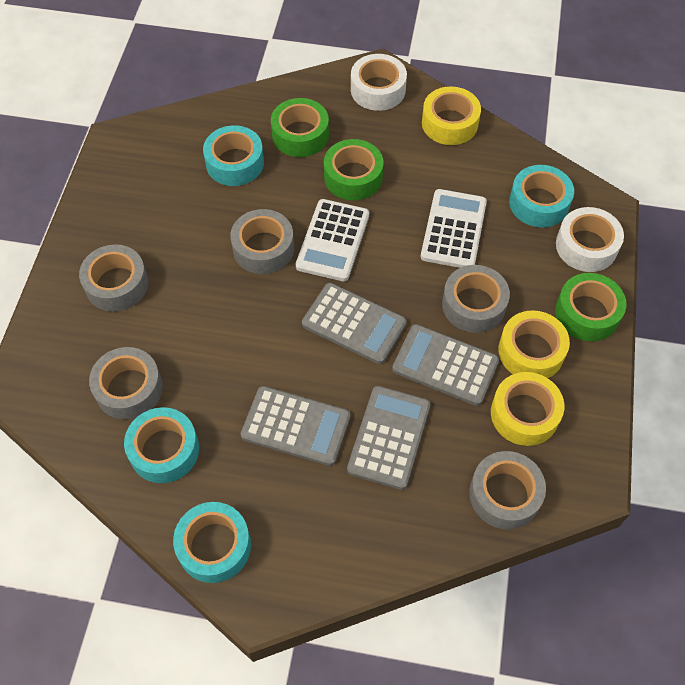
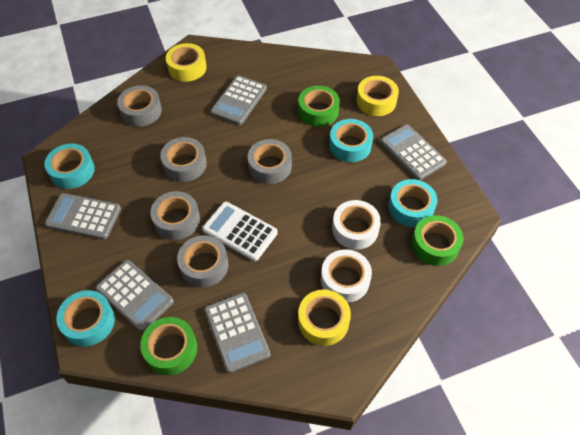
grey calculator: 4 -> 5
white calculator: 2 -> 1

